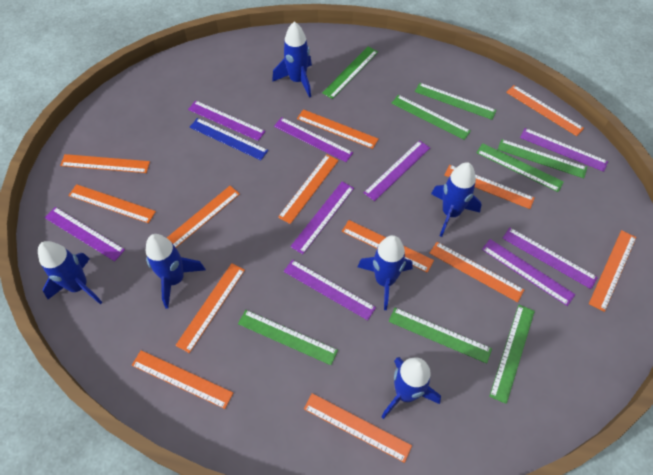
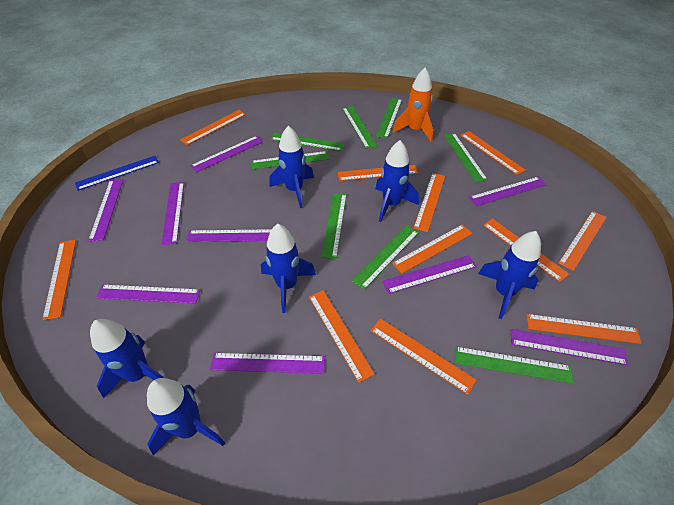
orange rocket: 0 -> 1
orange ruler: 13 -> 11

